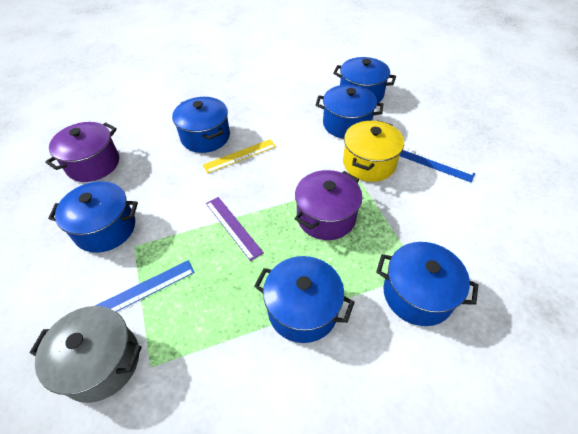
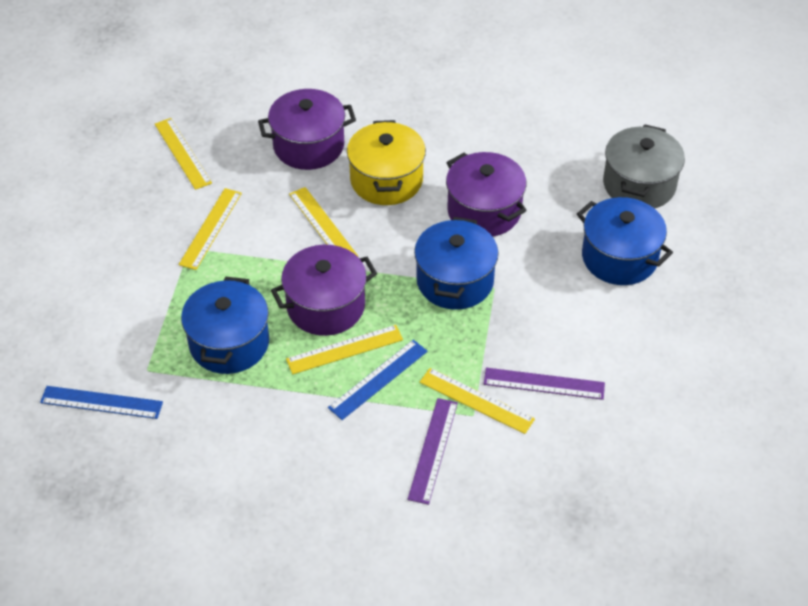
blue pot: 6 -> 3
purple pot: 2 -> 3
purple ruler: 1 -> 2
yellow ruler: 1 -> 5

